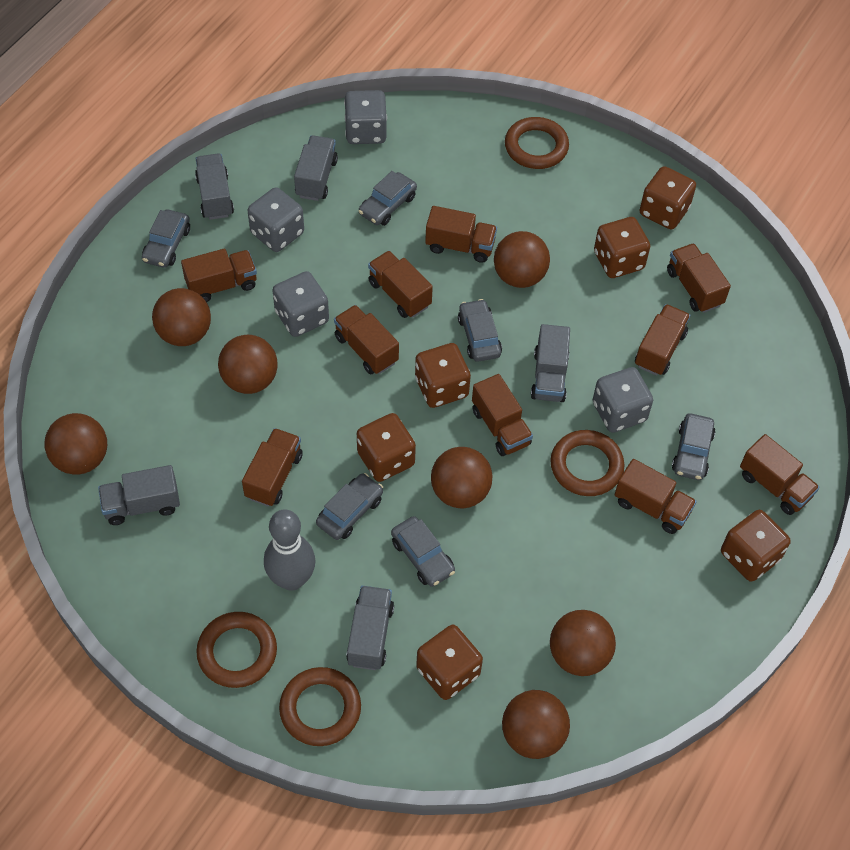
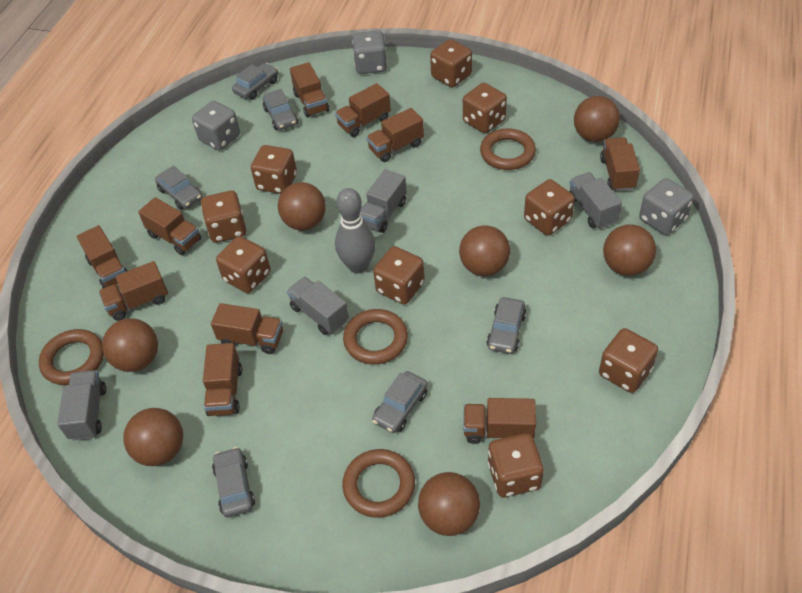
brown dice: 6 -> 9
grey dice: 4 -> 3
grey truck: 5 -> 4

